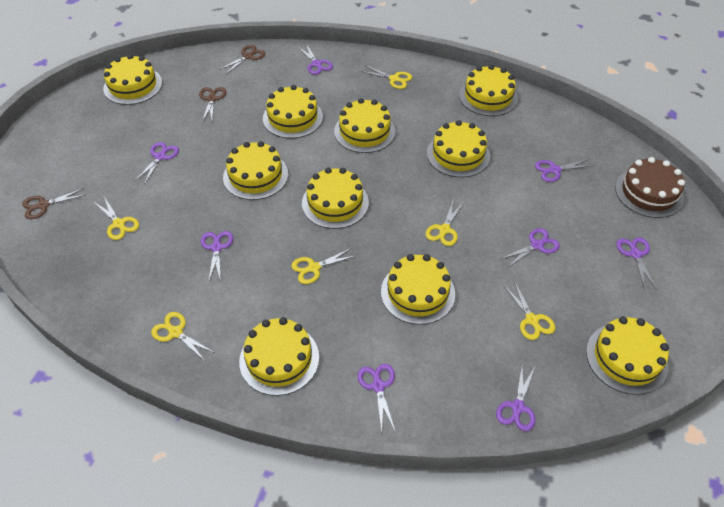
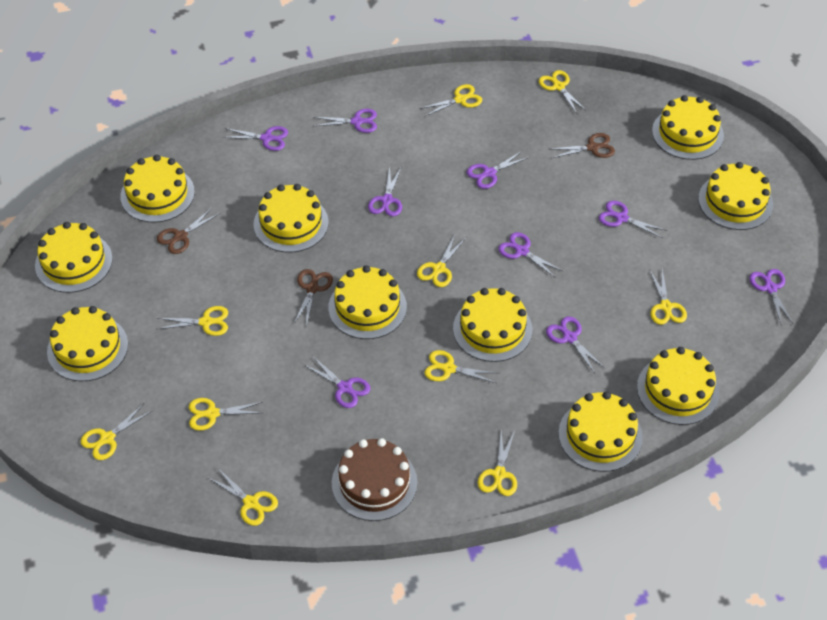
purple scissors: 8 -> 9
yellow scissors: 6 -> 10

